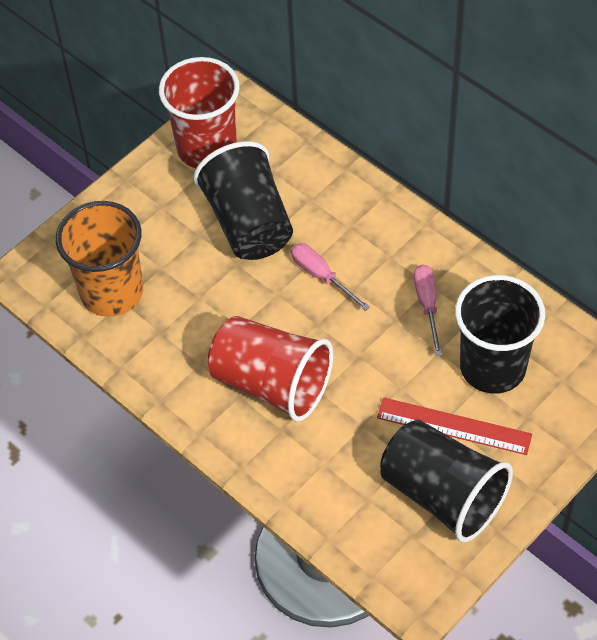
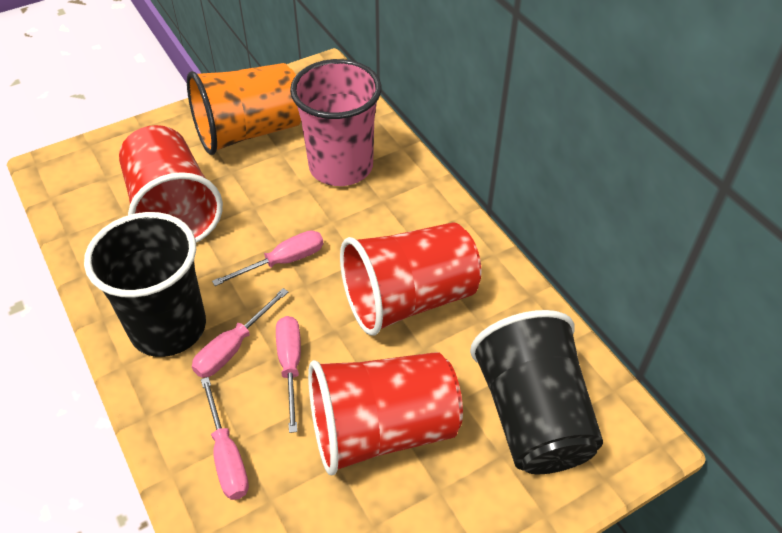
black cup: 3 -> 2
pink cup: 0 -> 1
pink screwdriver: 2 -> 4
red cup: 2 -> 3
red ruler: 1 -> 0

